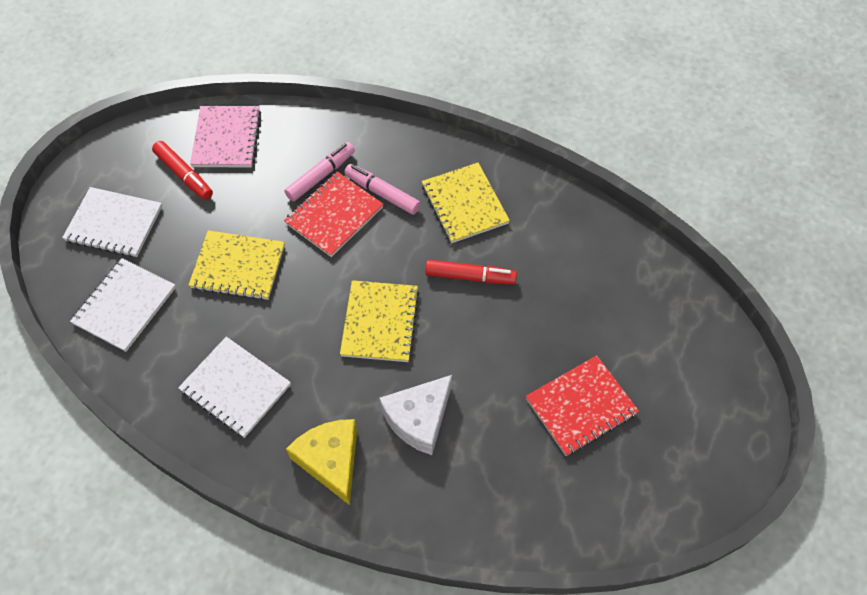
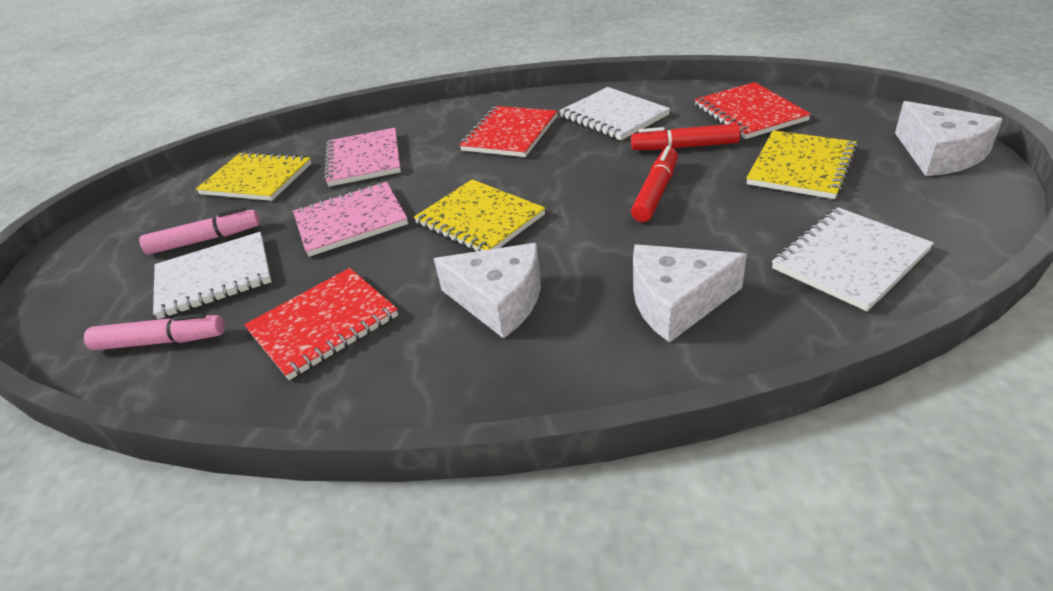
pink notebook: 1 -> 2
red notebook: 2 -> 3
white cheese: 1 -> 3
yellow cheese: 1 -> 0

